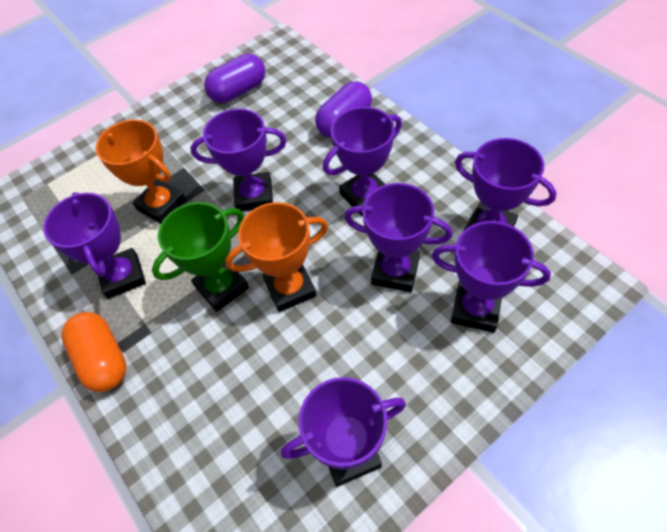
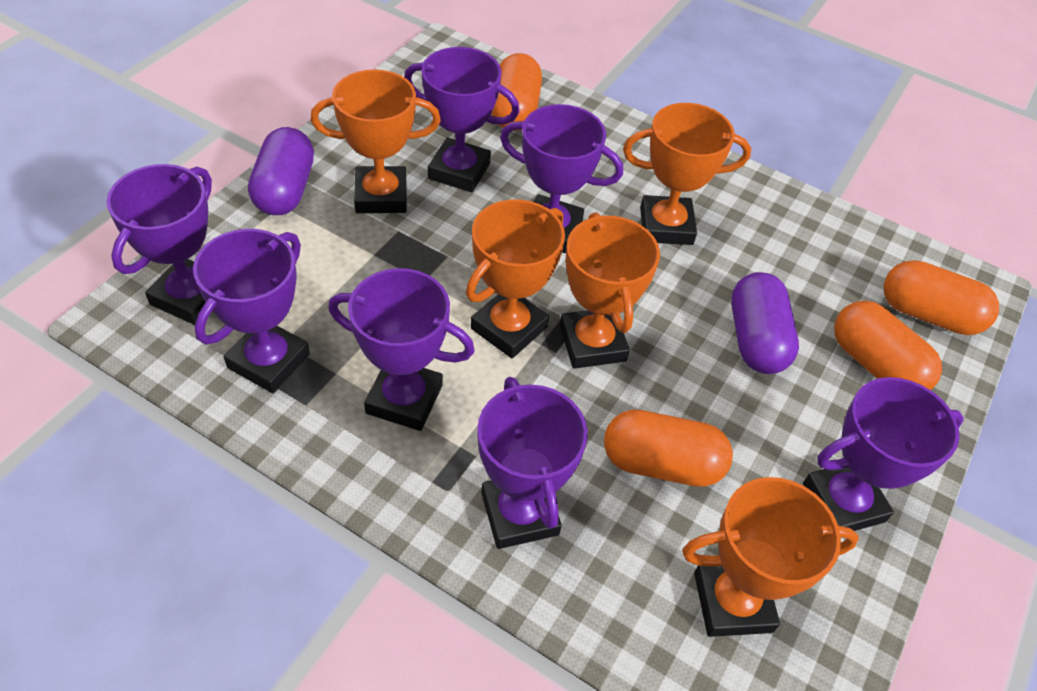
green trophy: 1 -> 0
orange capsule: 1 -> 4
orange trophy: 2 -> 5

